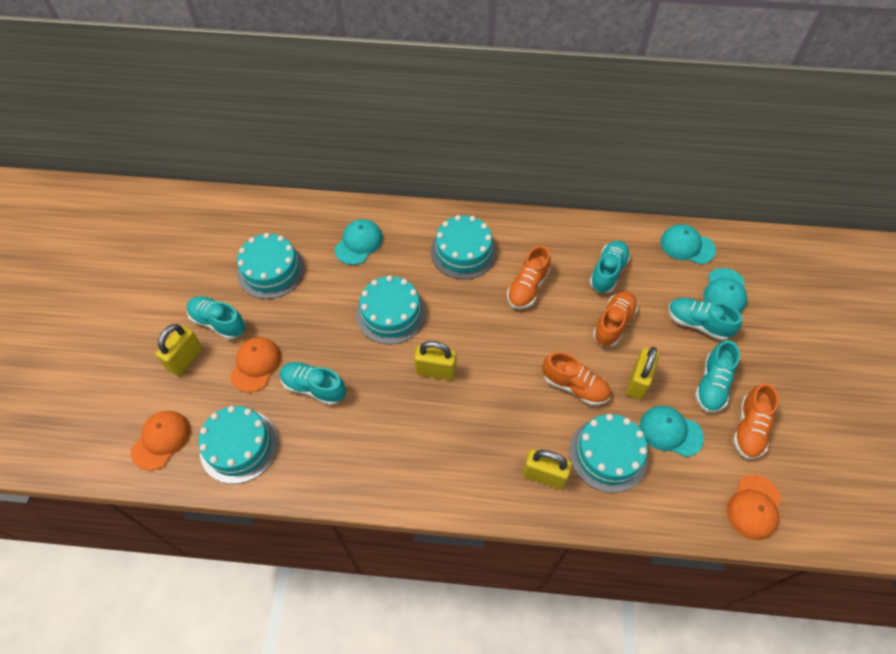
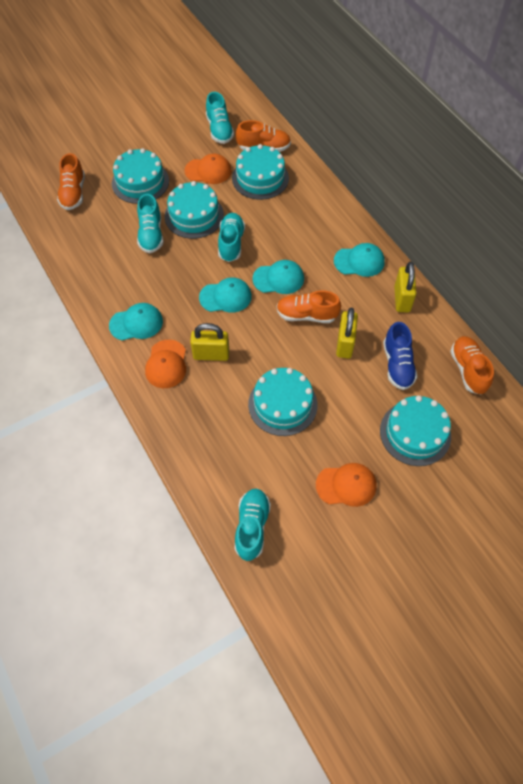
blue shoe: 0 -> 1
turquoise shoe: 5 -> 4
yellow padlock: 4 -> 3

